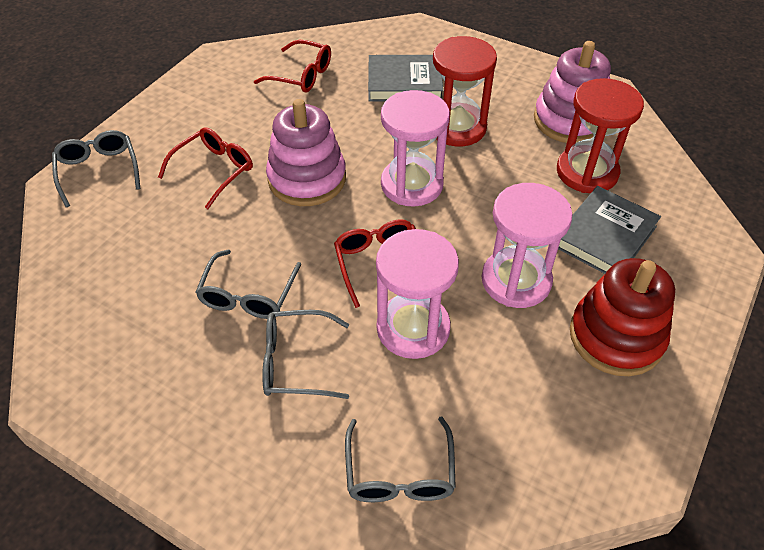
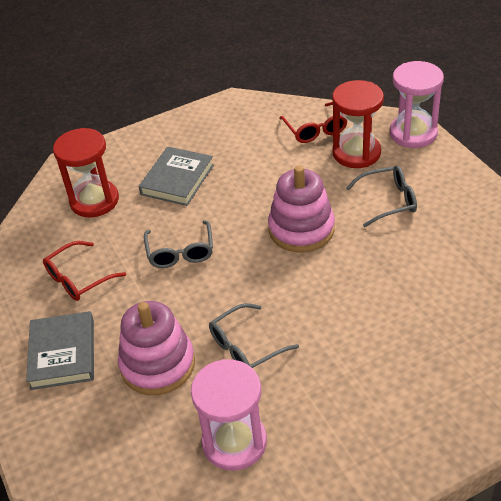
grey glasses: 4 -> 3
pink hourglass: 3 -> 2
red glasses: 3 -> 2
red stacking toy: 1 -> 0

